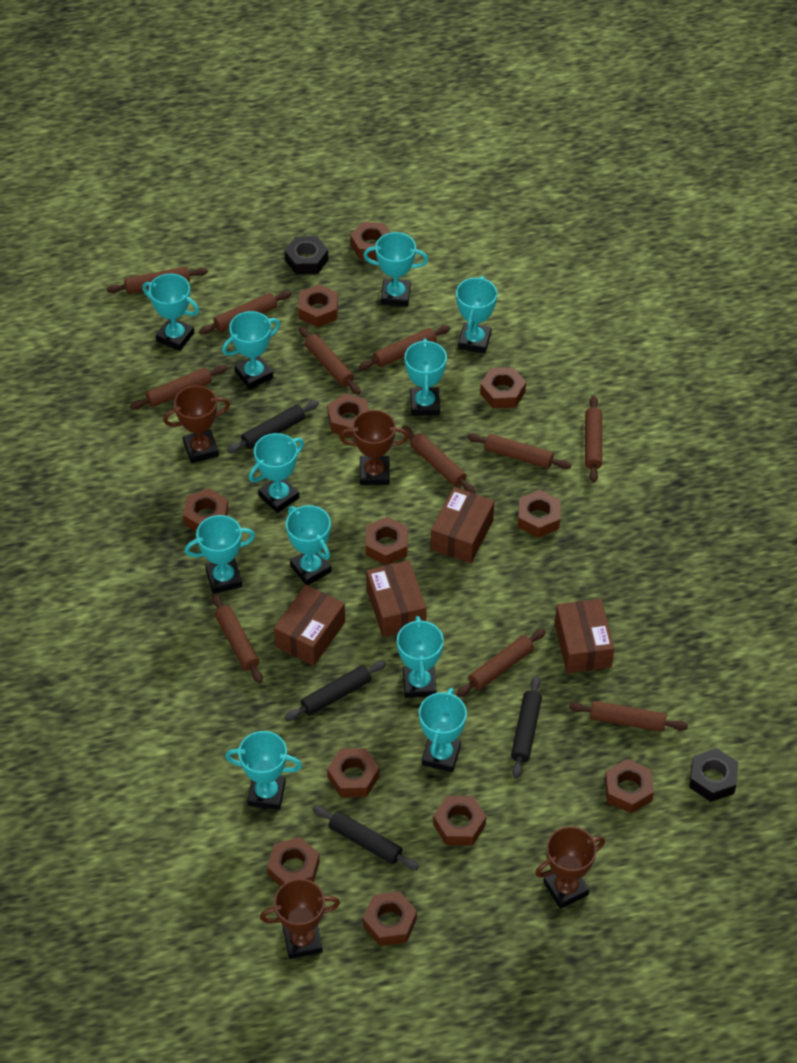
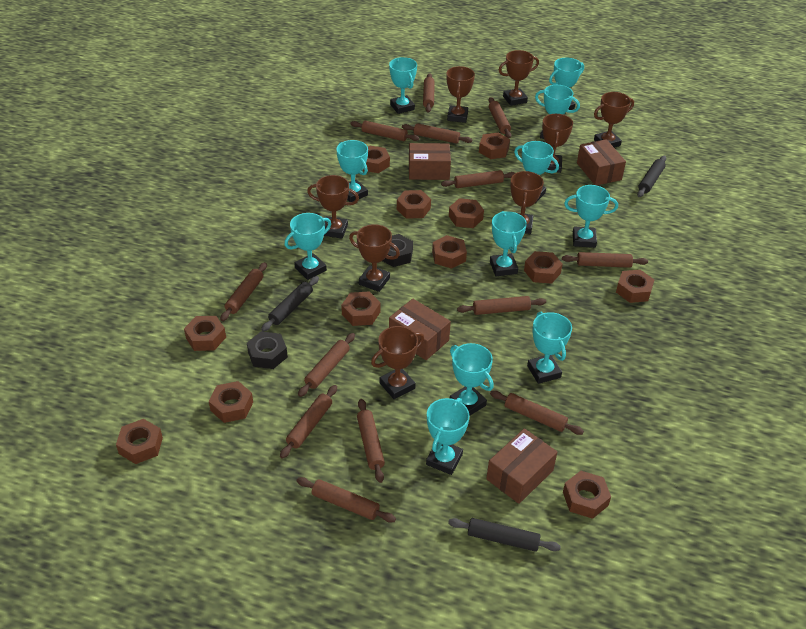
black rolling pin: 4 -> 3
brown rolling pin: 11 -> 13
brown trophy: 4 -> 8

